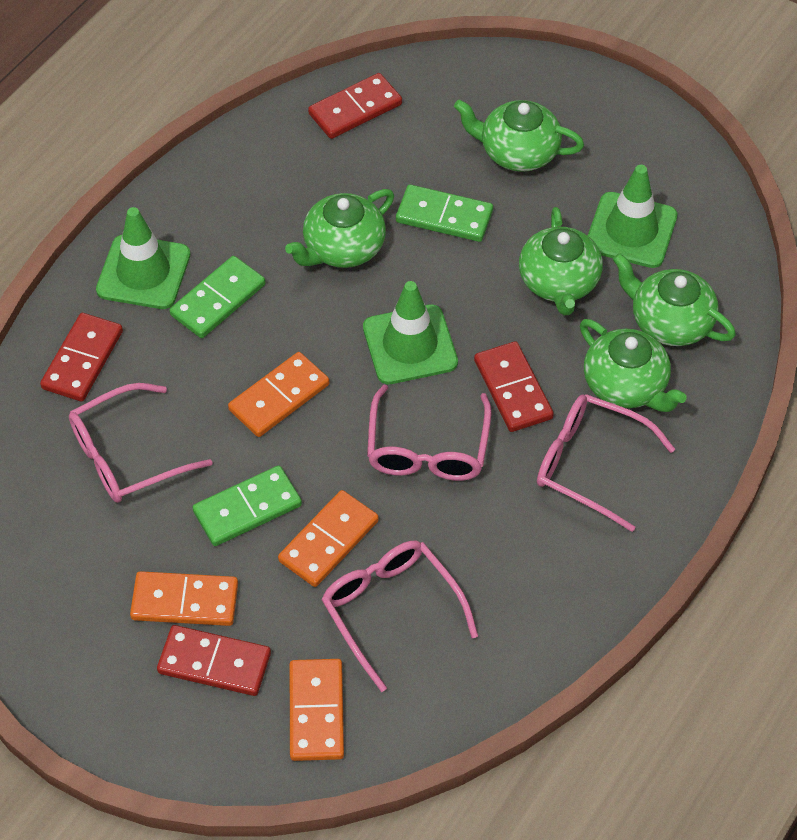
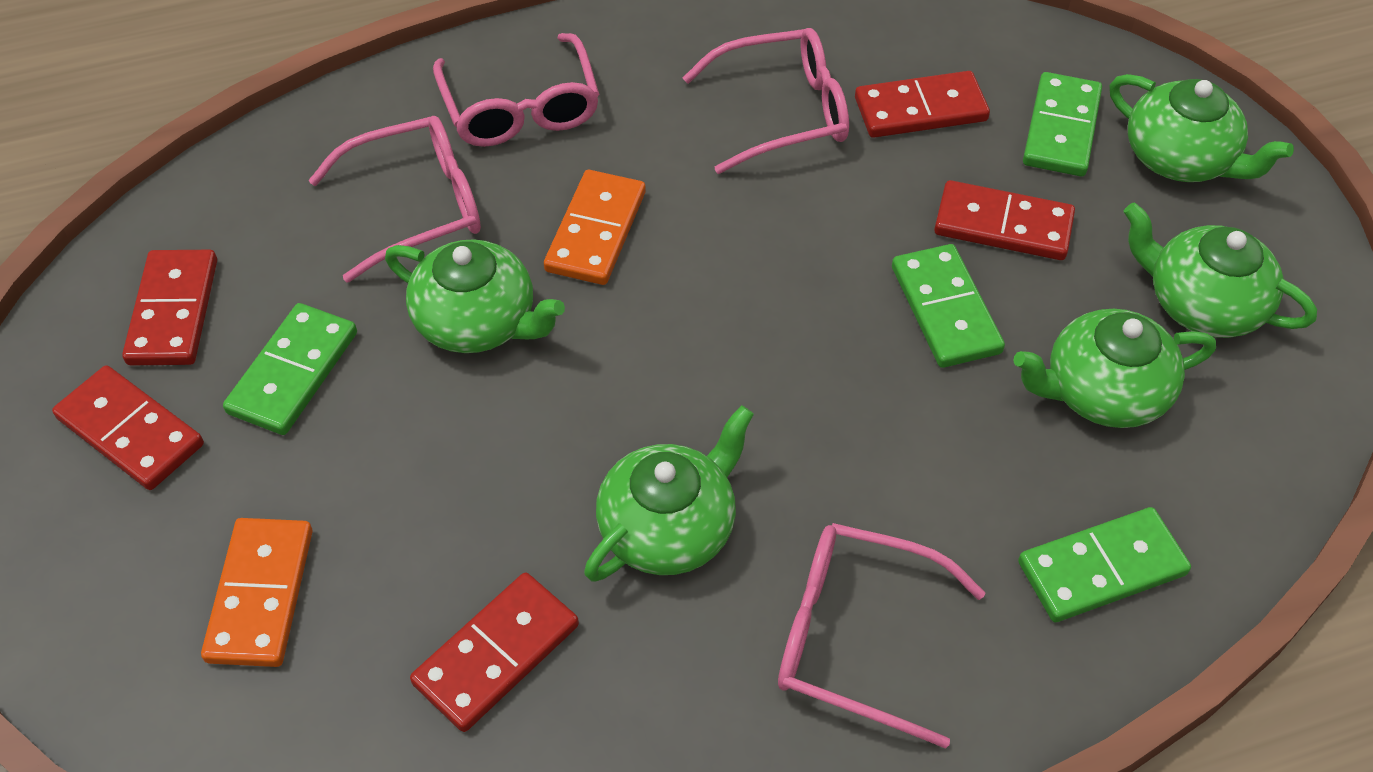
green domino: 3 -> 4
green traffic cone: 3 -> 0
orange domino: 4 -> 2
red domino: 4 -> 5

